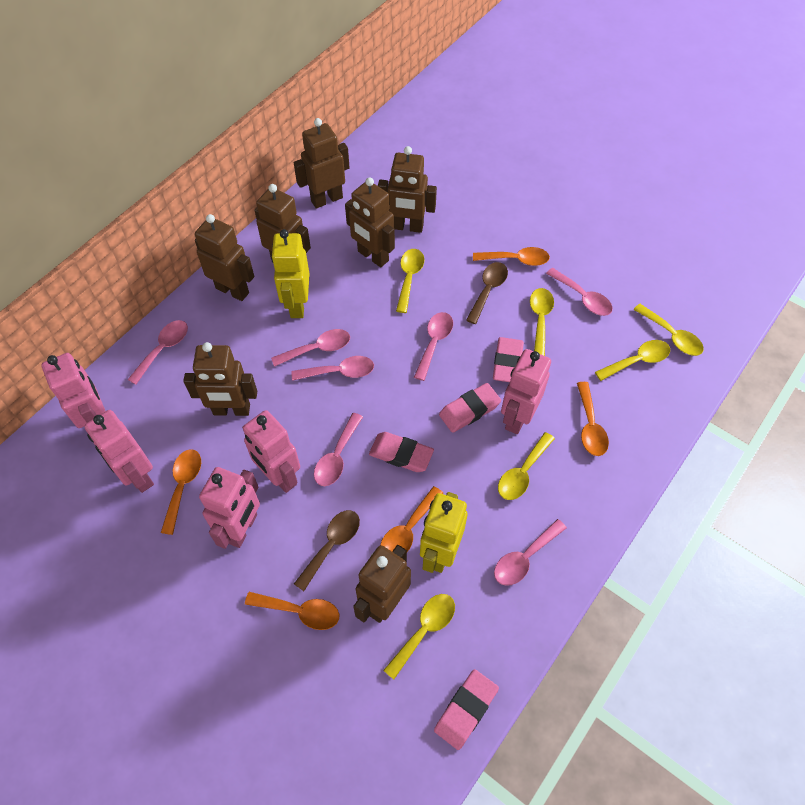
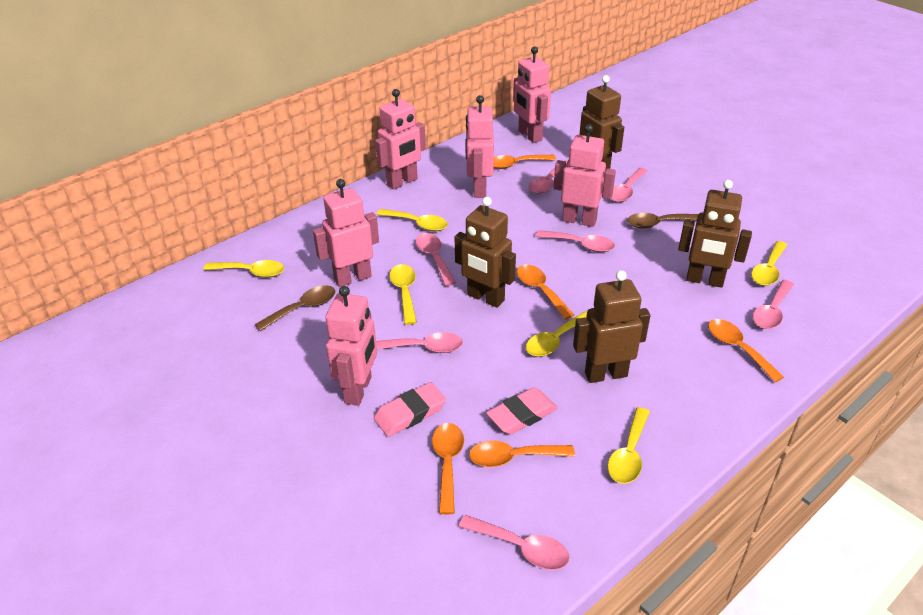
brown robot: 7 -> 4
pink eraser: 4 -> 2
pink robot: 5 -> 6
yellow robot: 2 -> 0

